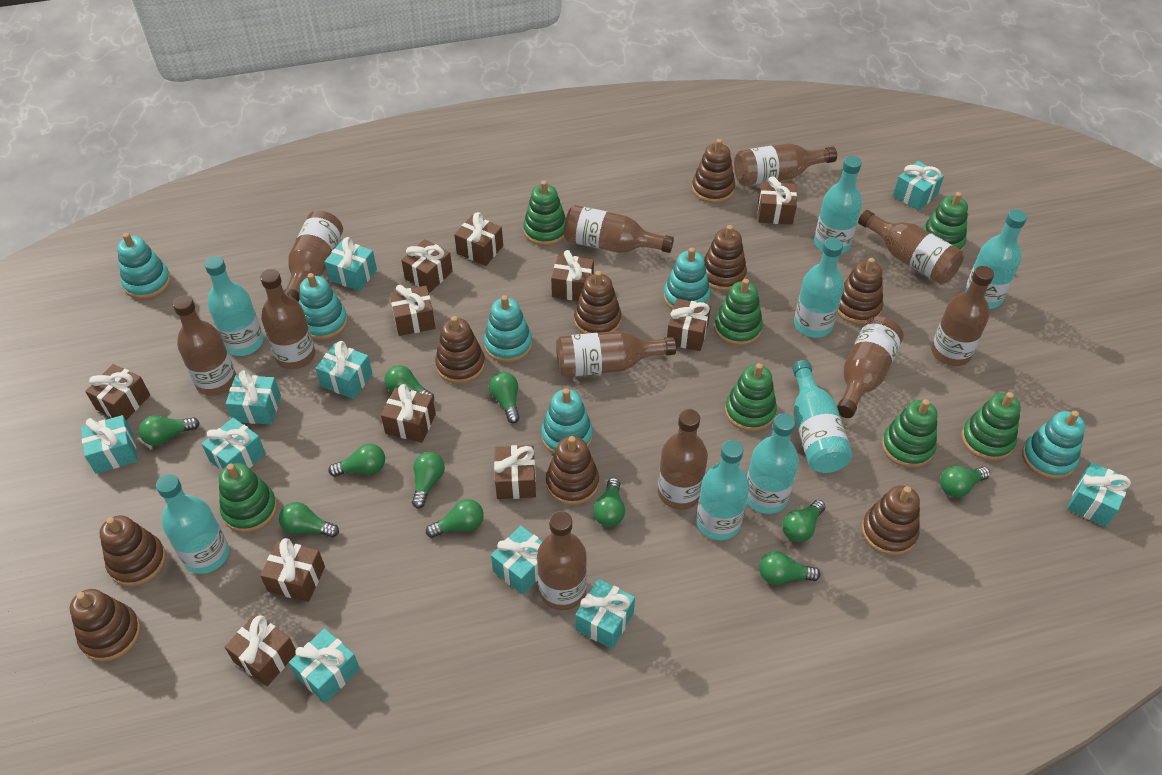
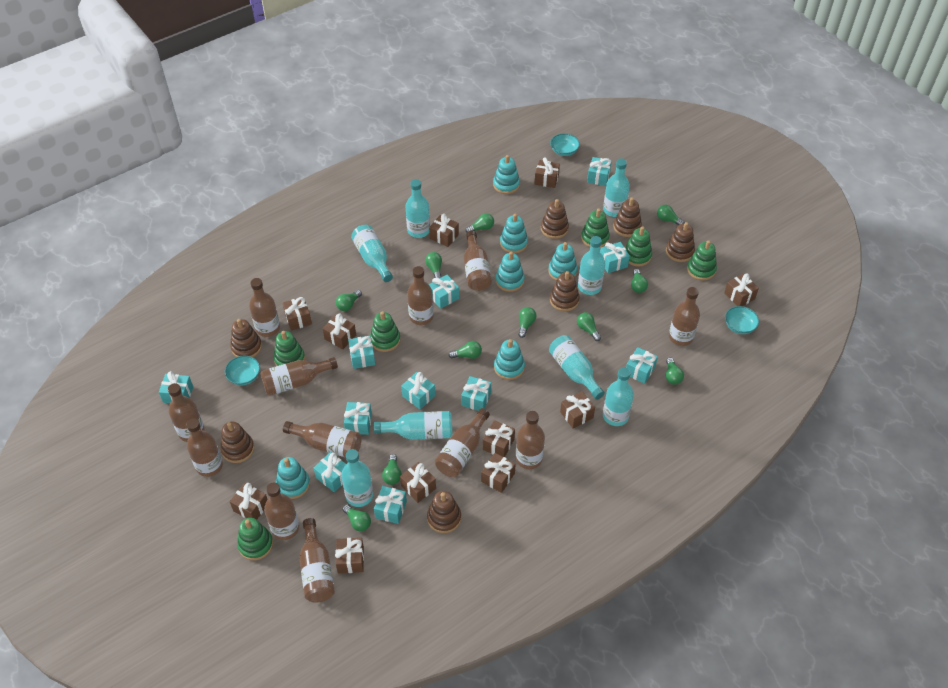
brown bottle: 11 -> 12
brown stacking toy: 9 -> 7
green stacking toy: 7 -> 6
turquoise bowl: 0 -> 3
turquoise gift: 10 -> 11

